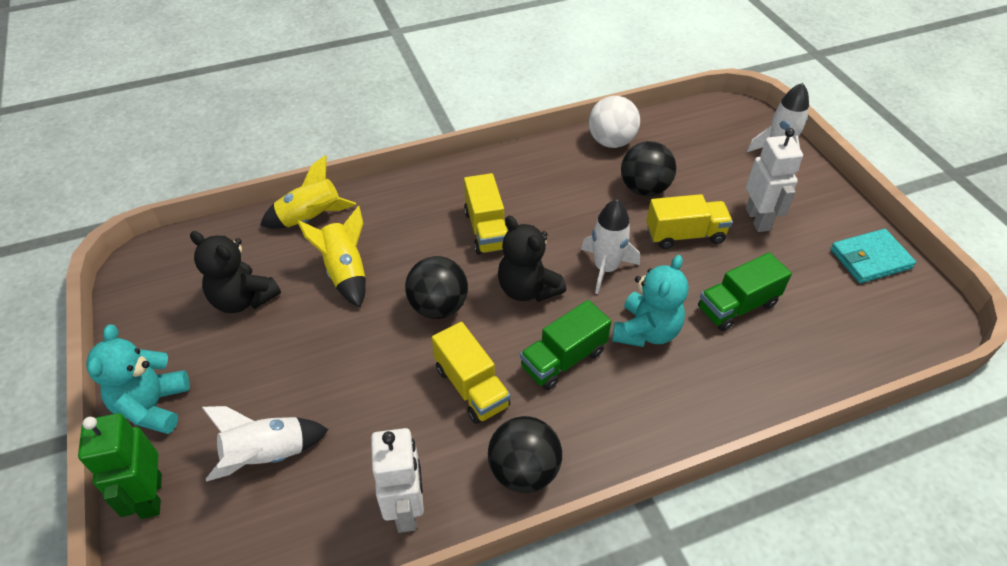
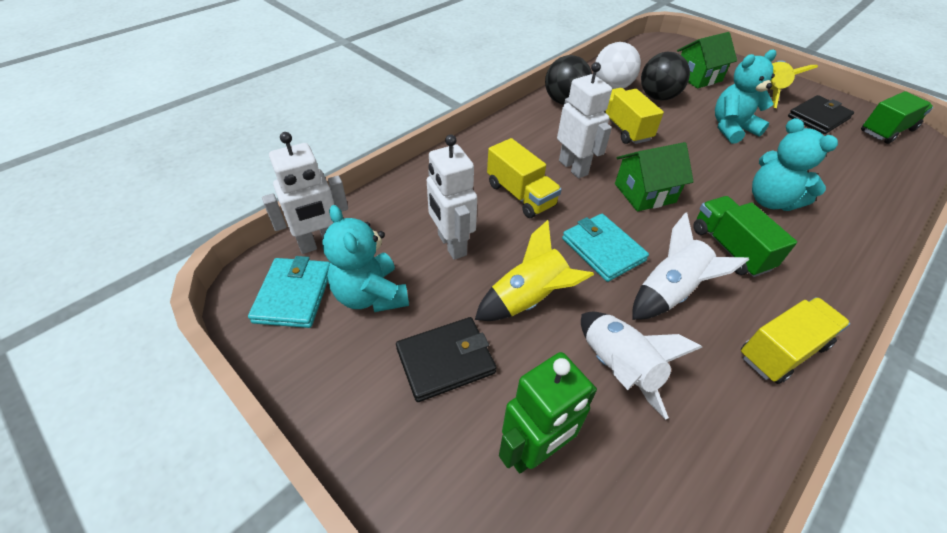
black ball: 3 -> 2
black teddy bear: 2 -> 0
black wallet: 0 -> 2
green house: 0 -> 2
turquoise teddy bear: 2 -> 3
turquoise wallet: 1 -> 2
white robot: 2 -> 3
white rocket: 3 -> 2

